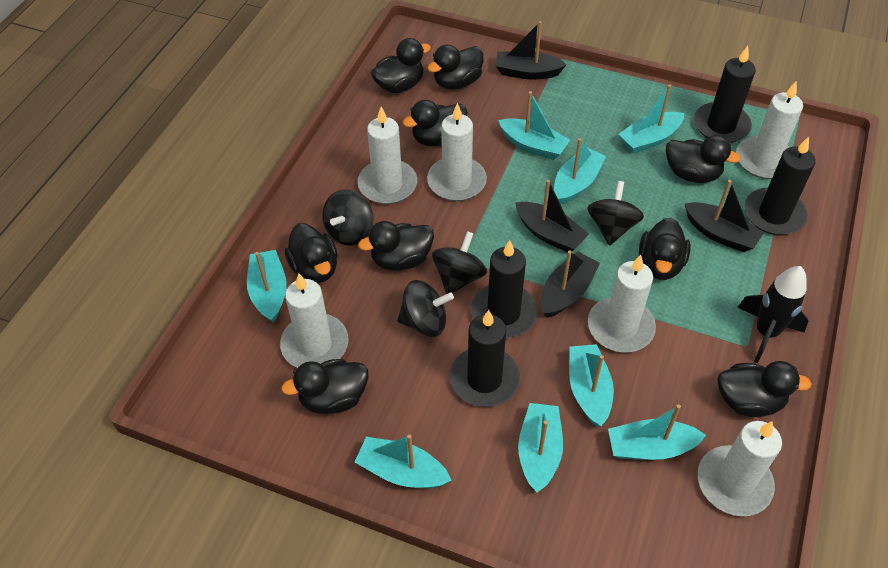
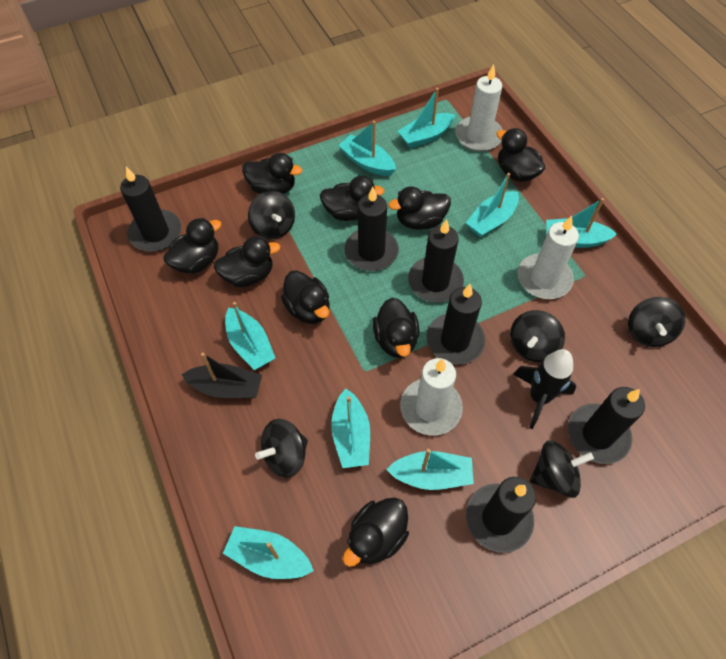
black boat: 4 -> 1
black candle: 4 -> 6
black spinning top: 4 -> 5
white candle: 6 -> 3

